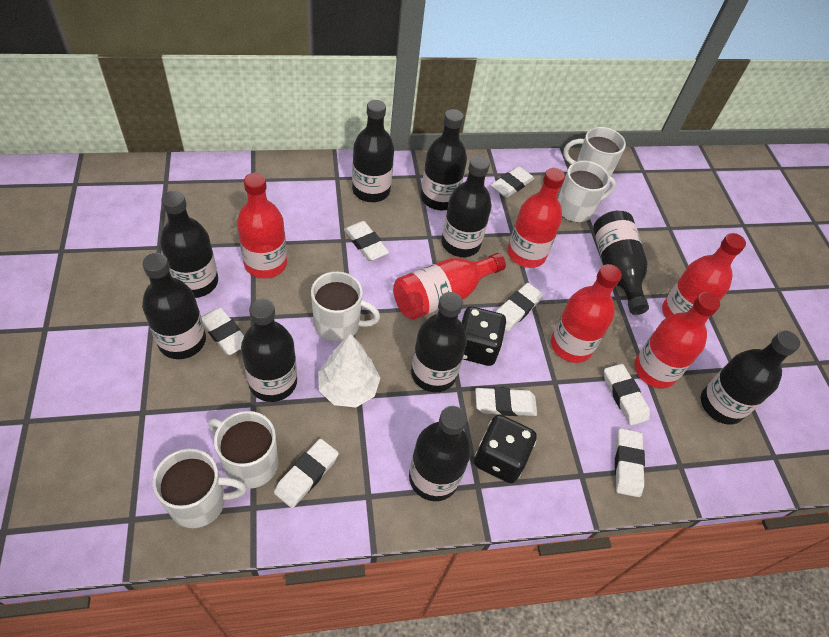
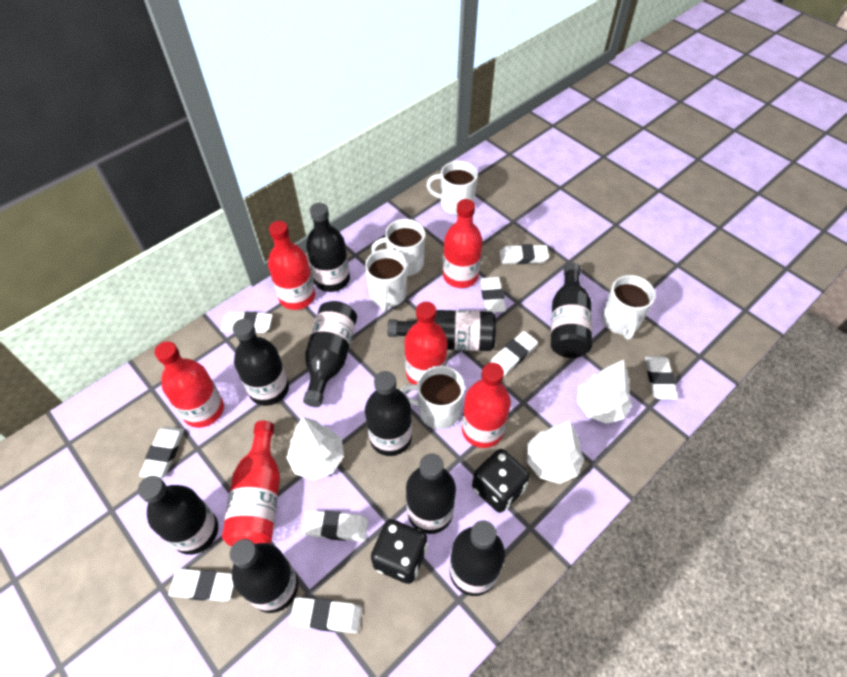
white eraser: 8 -> 9
white tree: 1 -> 3

